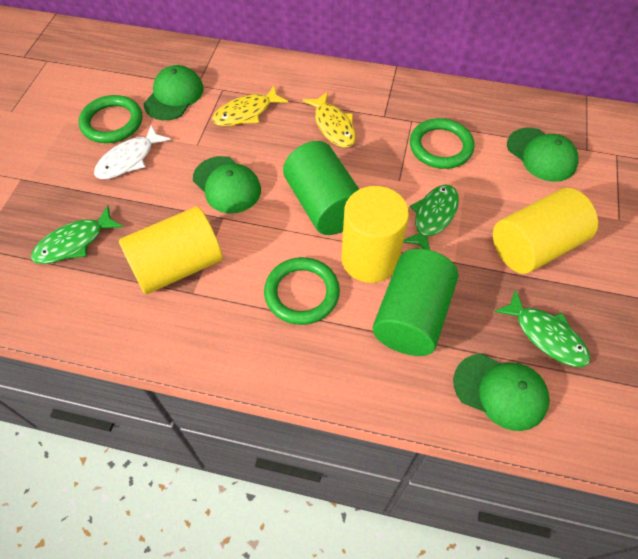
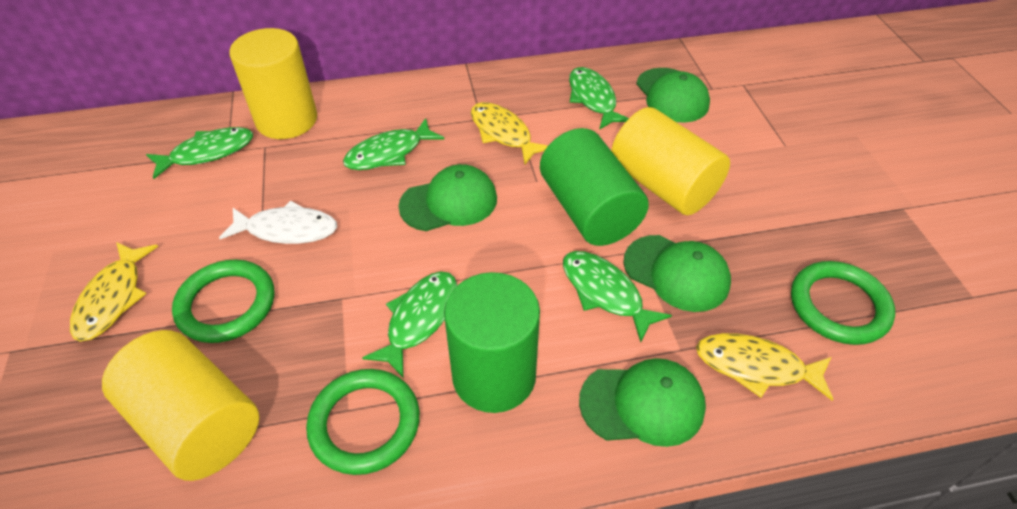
green fish: 3 -> 5
yellow fish: 2 -> 3

